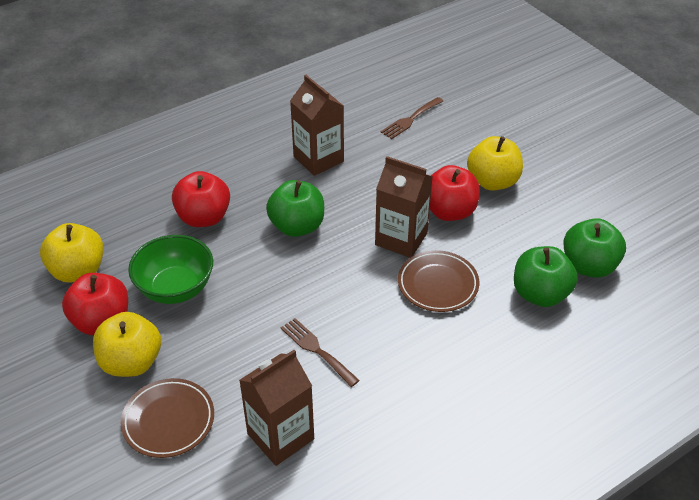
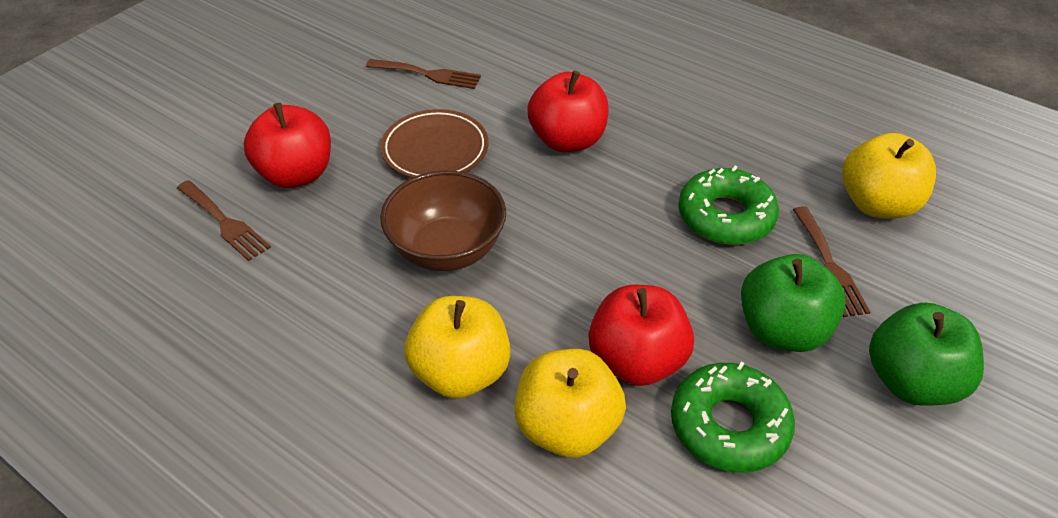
brown bowl: 0 -> 1
brown carton: 3 -> 0
brown fork: 2 -> 3
brown plate: 2 -> 1
green apple: 3 -> 2
green bowl: 1 -> 0
green donut: 0 -> 2

